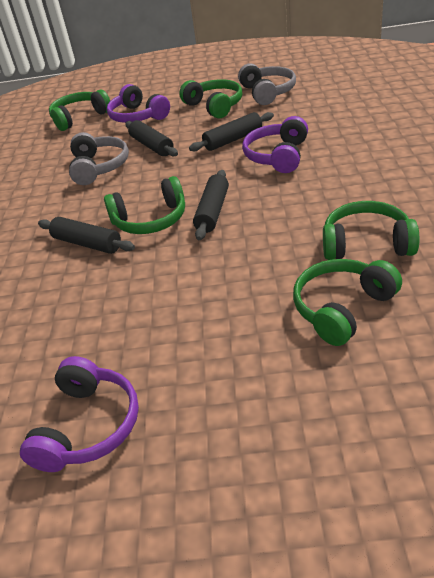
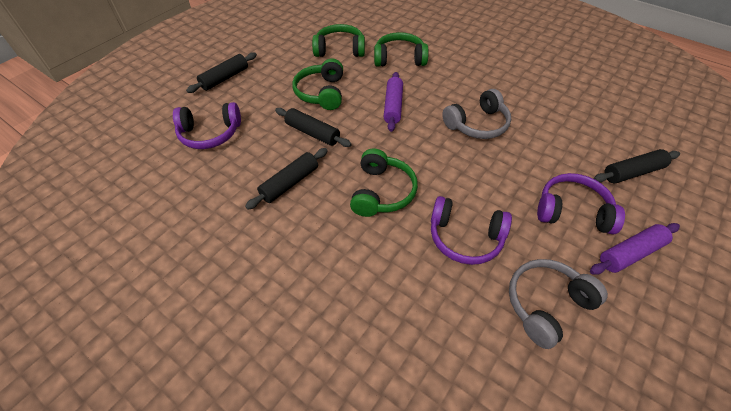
green headphones: 5 -> 4
purple rolling pin: 0 -> 2

